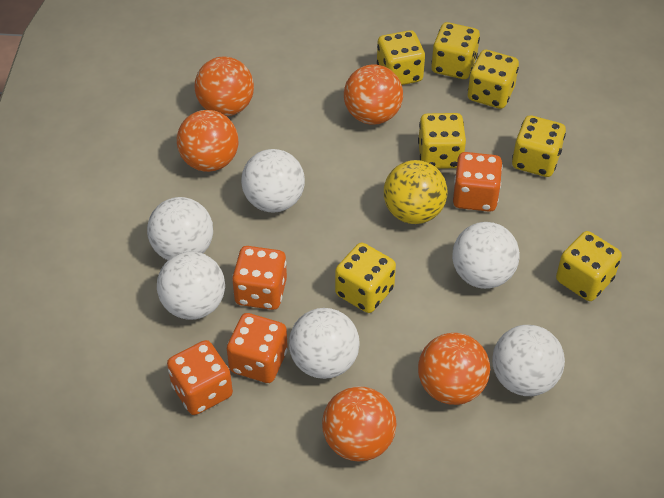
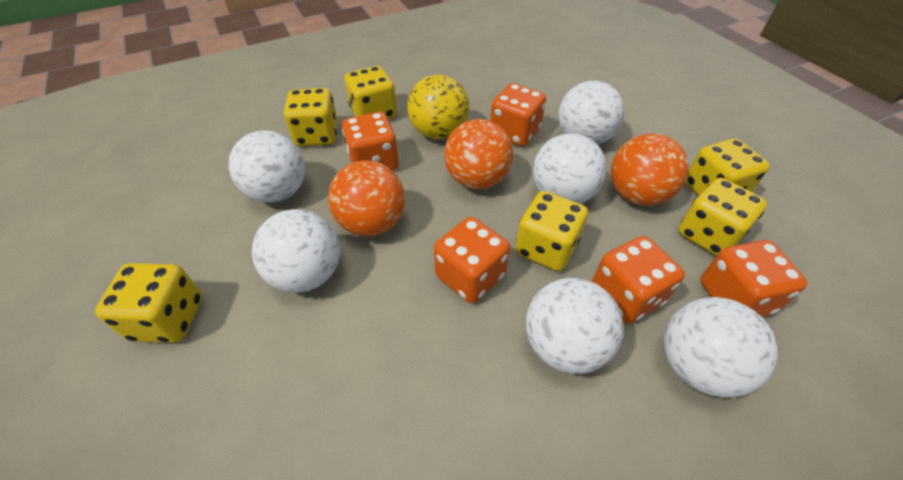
orange ball: 5 -> 3
orange dice: 4 -> 5
yellow dice: 7 -> 6

